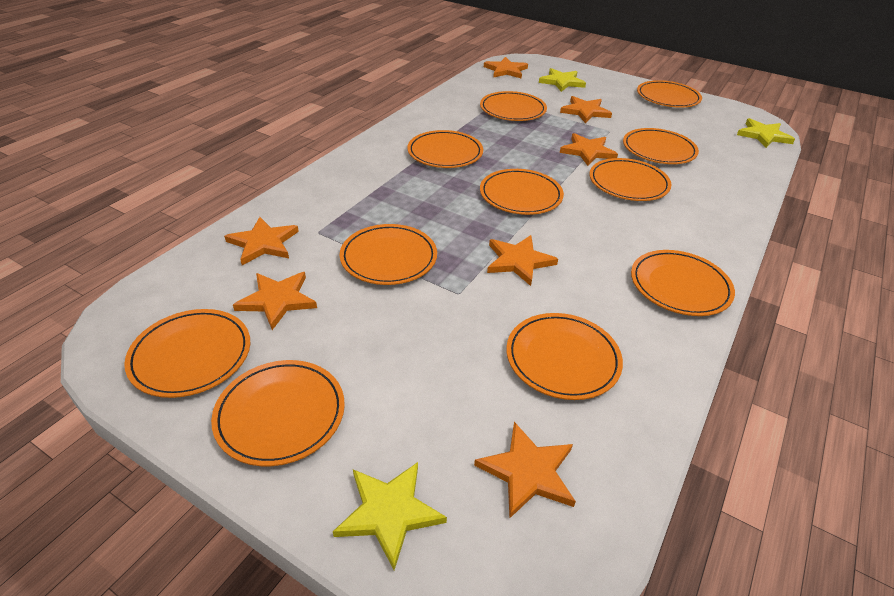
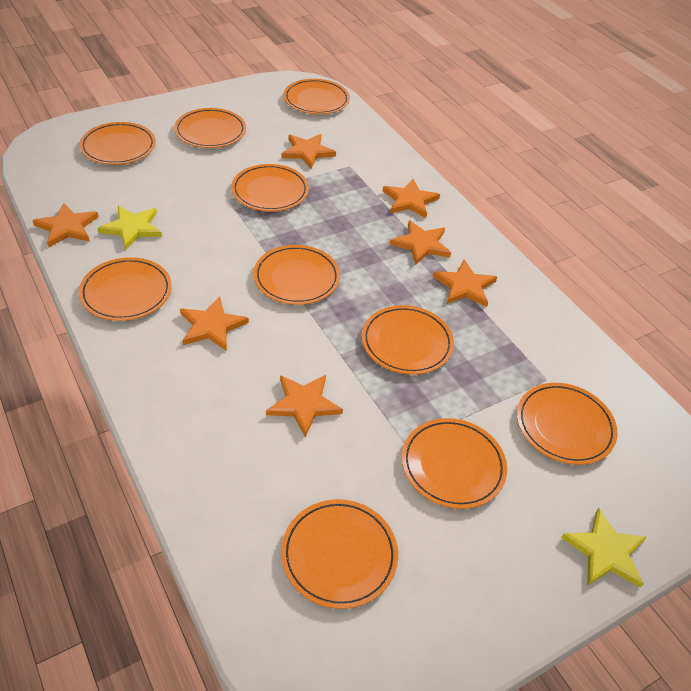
orange plate: 11 -> 10
yellow star: 3 -> 2

